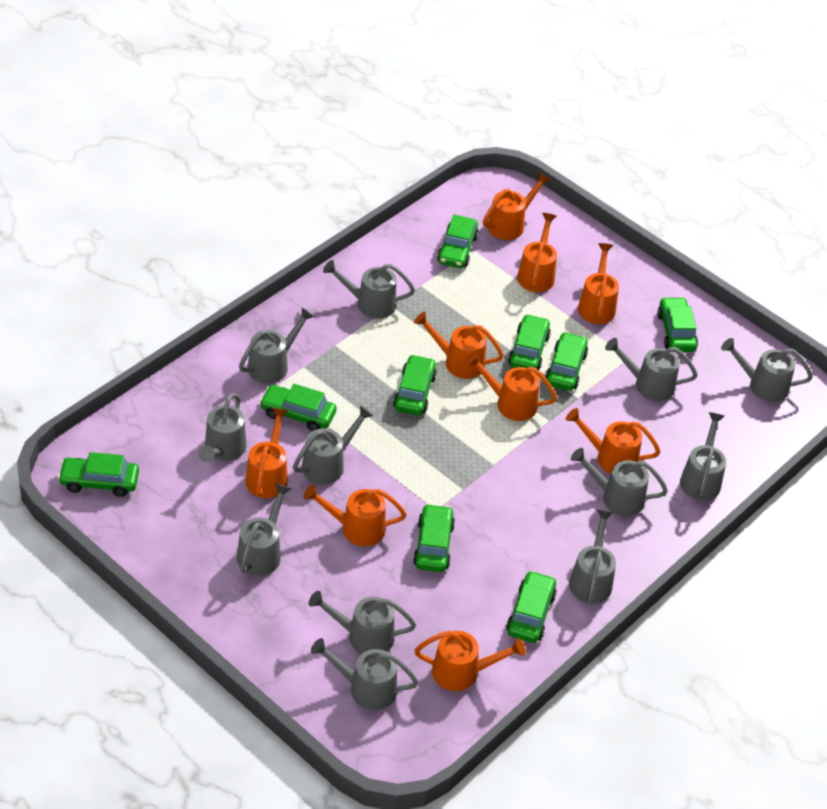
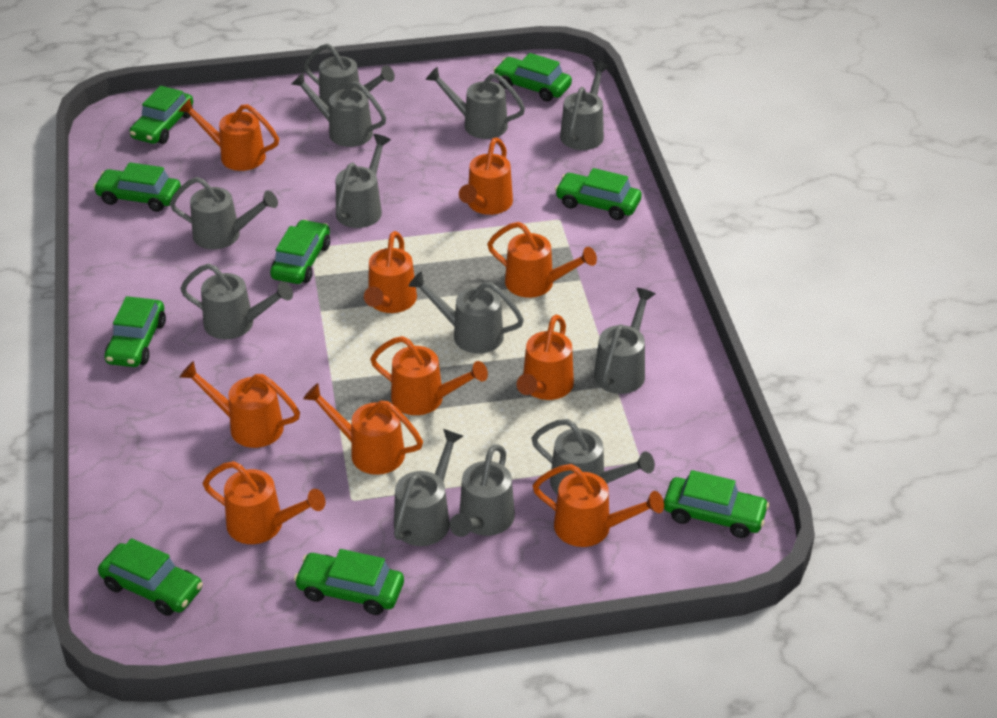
orange watering can: 9 -> 10

